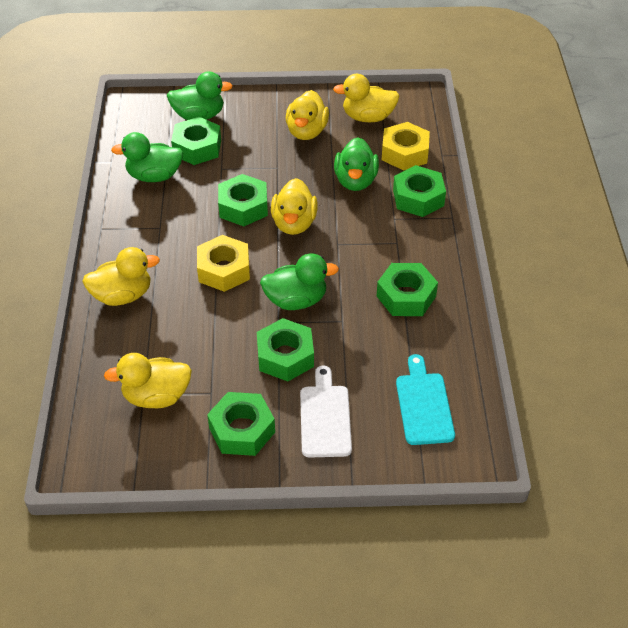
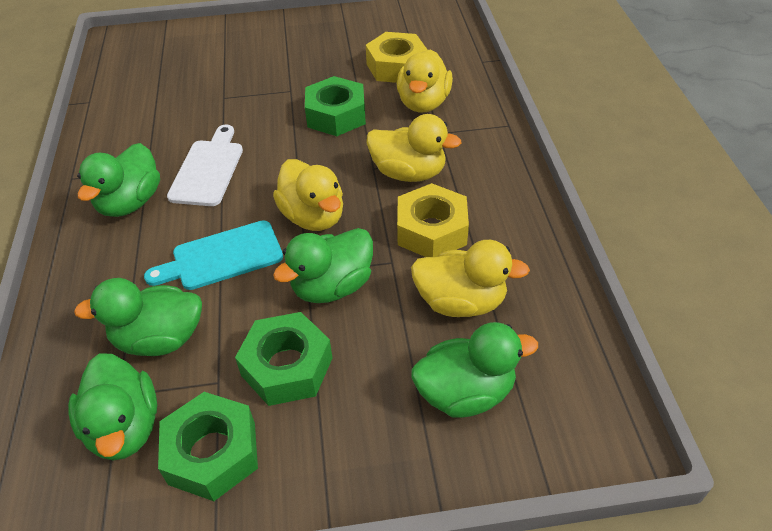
green duck: 4 -> 5
green nut: 6 -> 3
yellow duck: 5 -> 4

